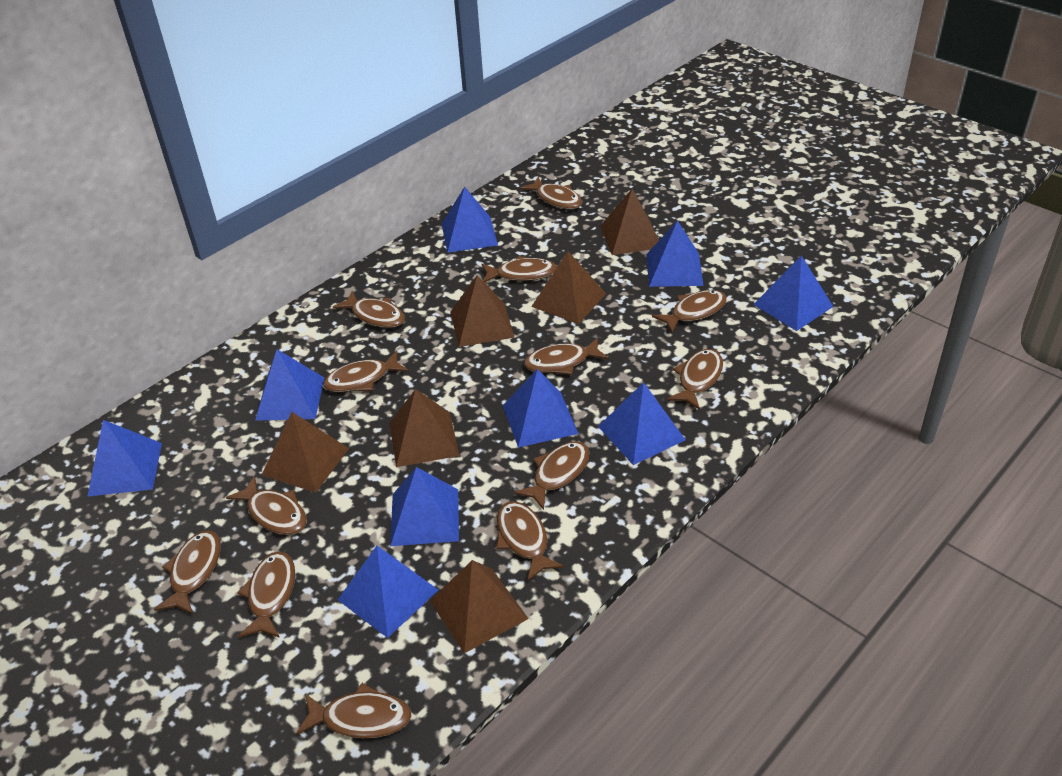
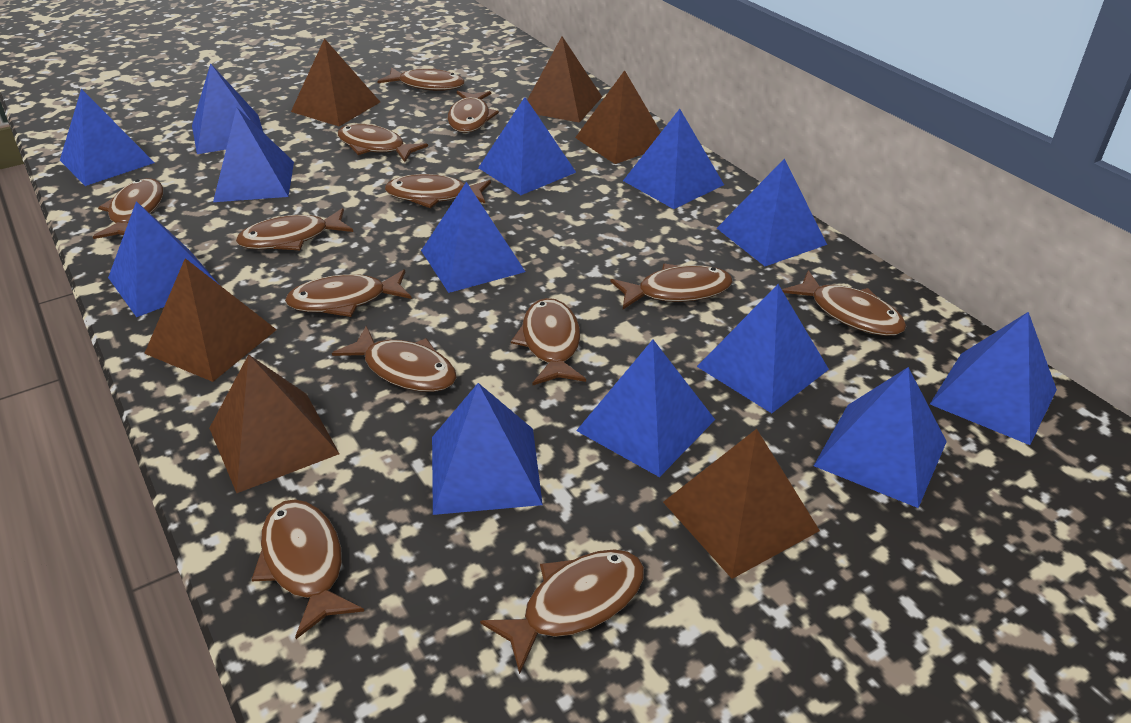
blue pyramid: 9 -> 13

